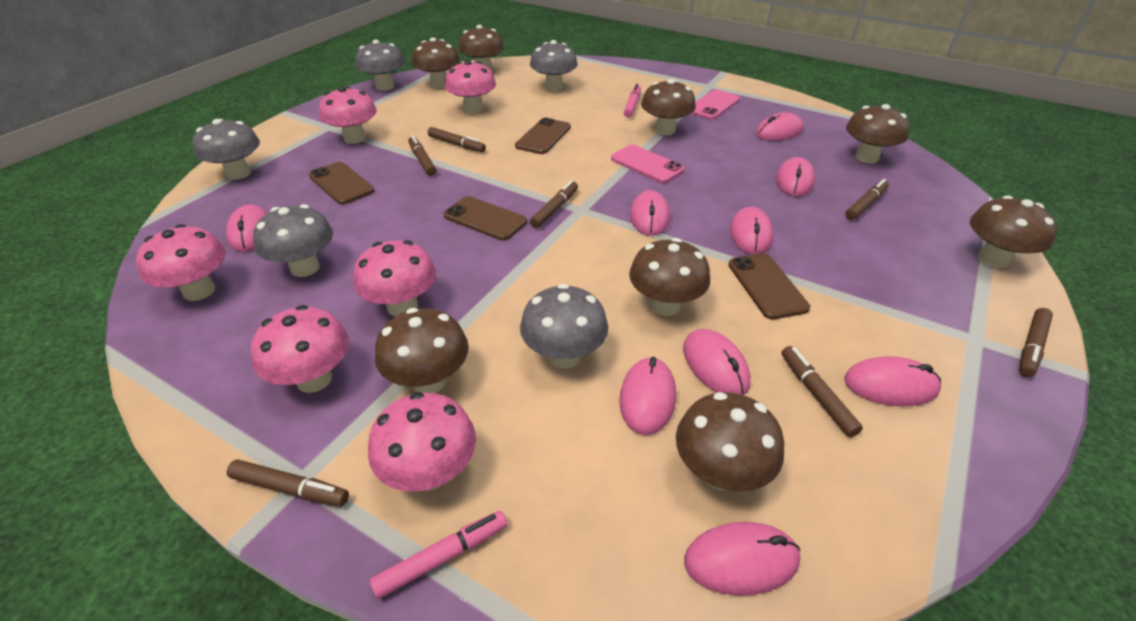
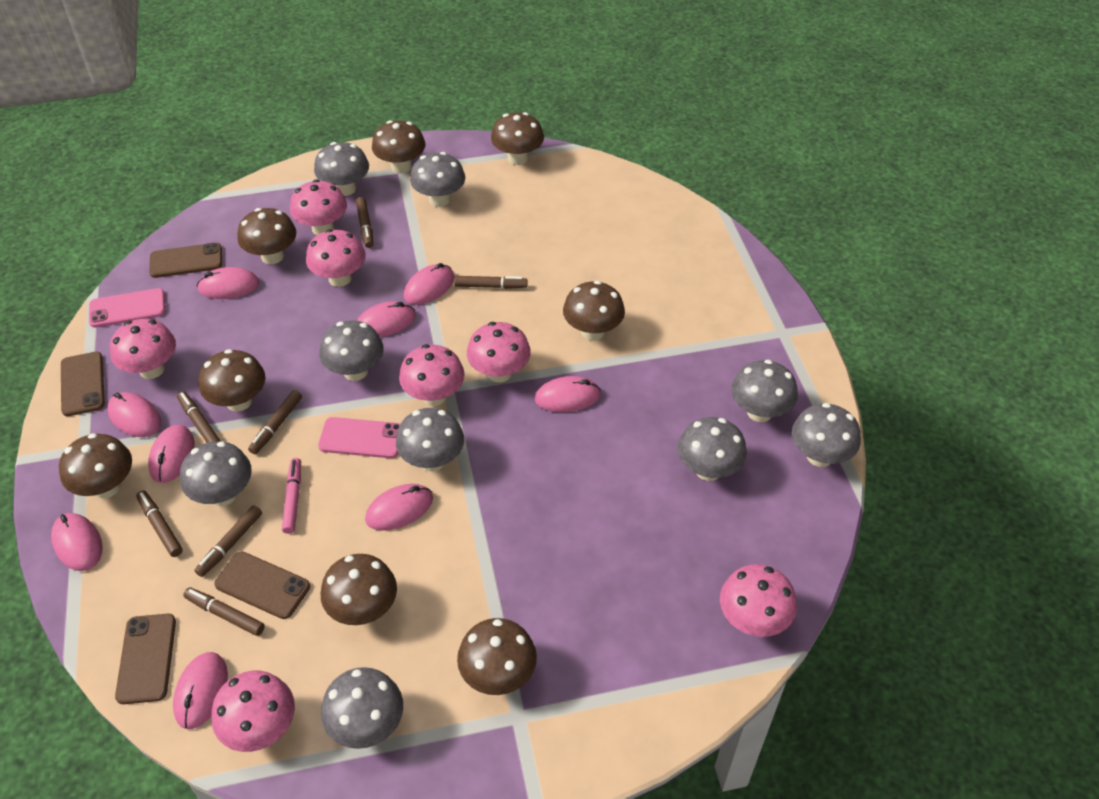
grey mushroom: 5 -> 9
pink marker: 2 -> 1
pink mushroom: 6 -> 7

